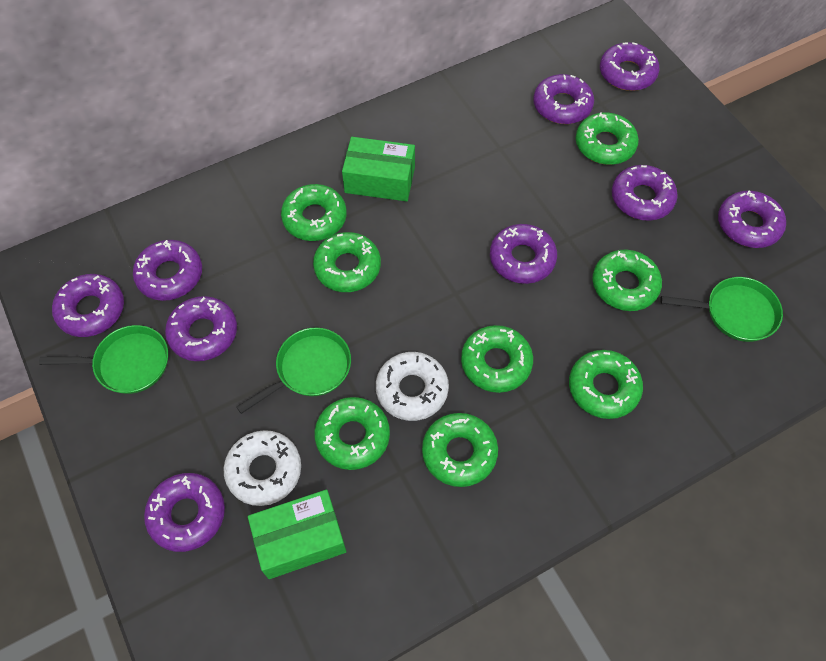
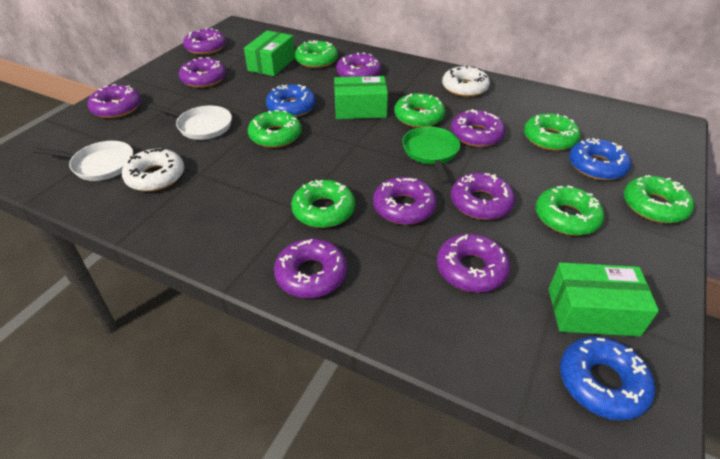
blue donut: 0 -> 3
green box: 2 -> 3
green donut: 8 -> 7
green pan: 3 -> 1
white pan: 0 -> 2

